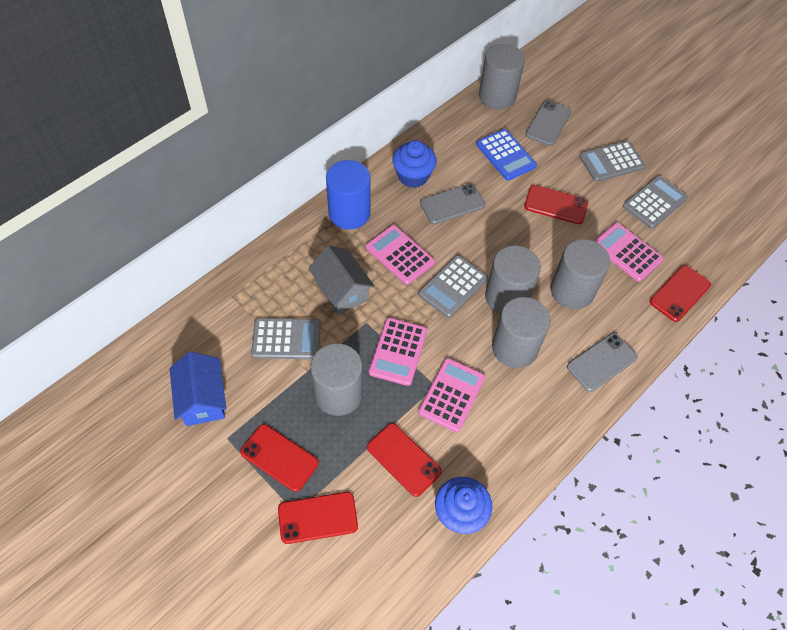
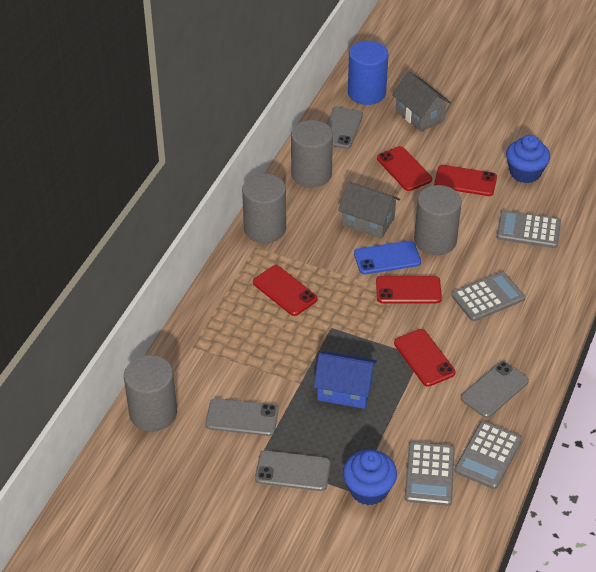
blue calculator: 1 -> 0
blue phone: 0 -> 1
grey cylinder: 5 -> 4
grey house: 1 -> 2
grey phone: 3 -> 4
pink calculator: 4 -> 0

